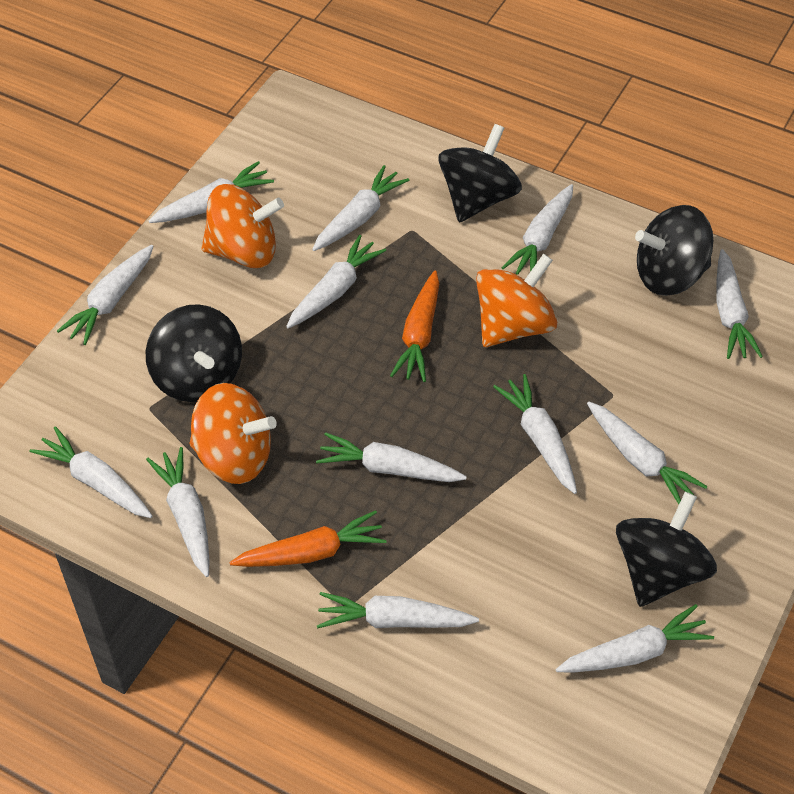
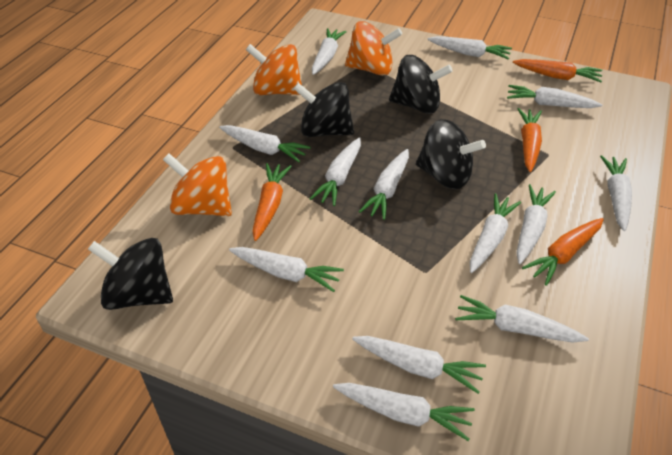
orange carrot: 2 -> 4

